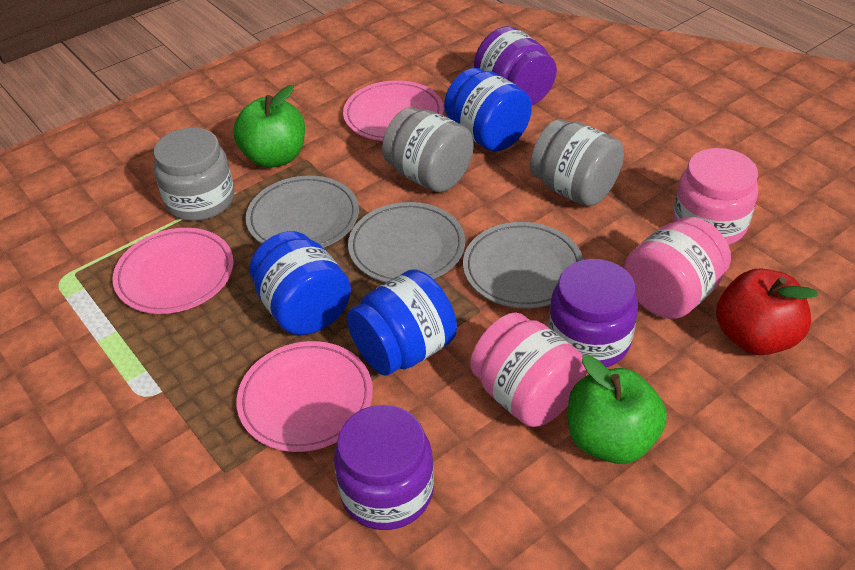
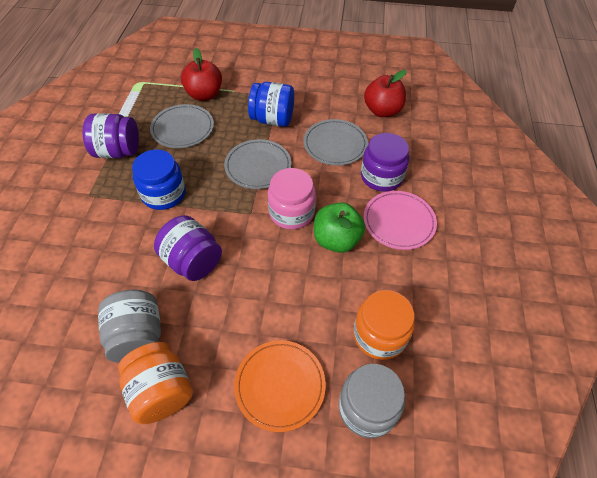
blue jar: 3 -> 2
green apple: 2 -> 1
grey jar: 3 -> 2
orange jar: 0 -> 2
orange plate: 0 -> 1
pink jar: 3 -> 1
pink plate: 3 -> 1
red apple: 1 -> 2

